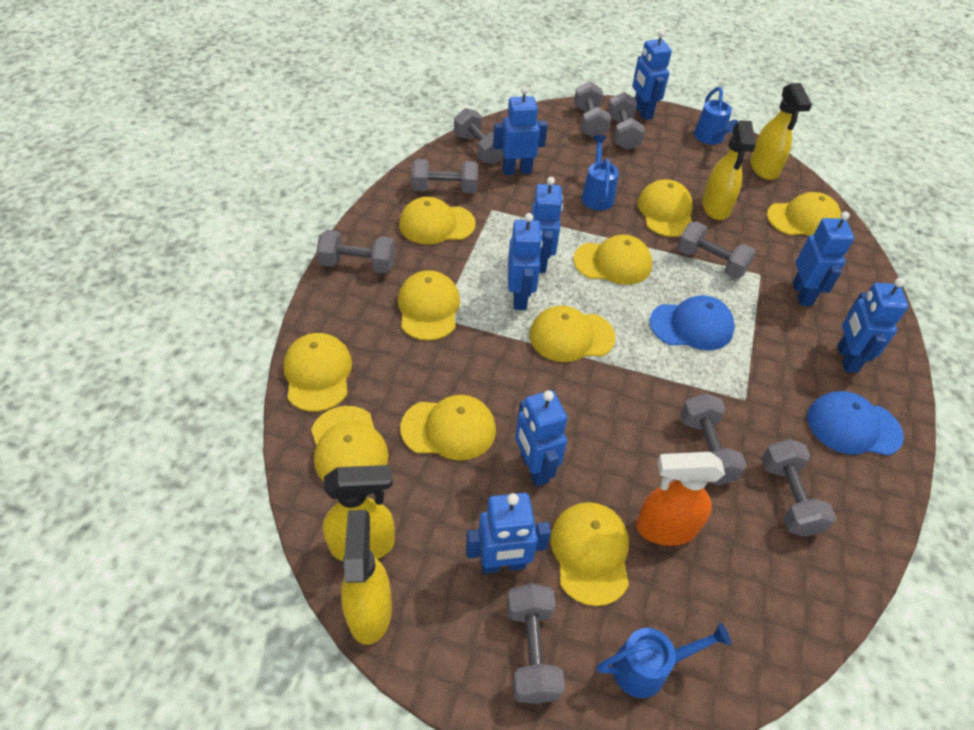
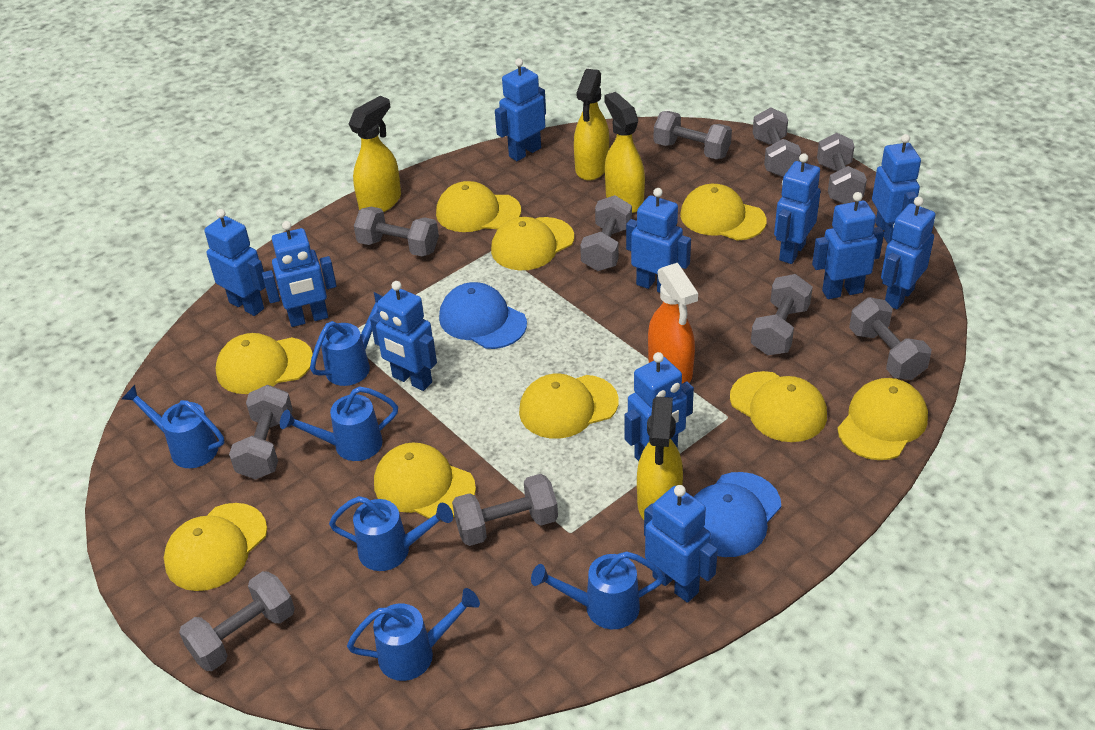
blue robot: 8 -> 11
blue watering can: 3 -> 6
grey dumbbell: 9 -> 10
yellow cap: 10 -> 9

